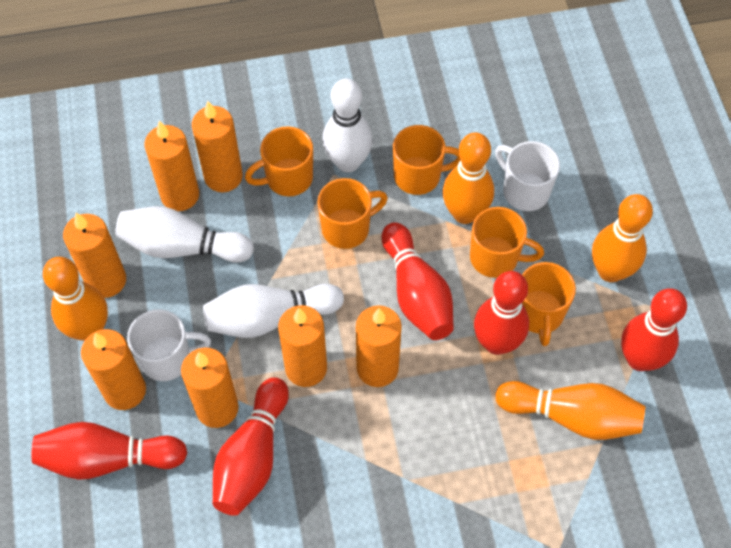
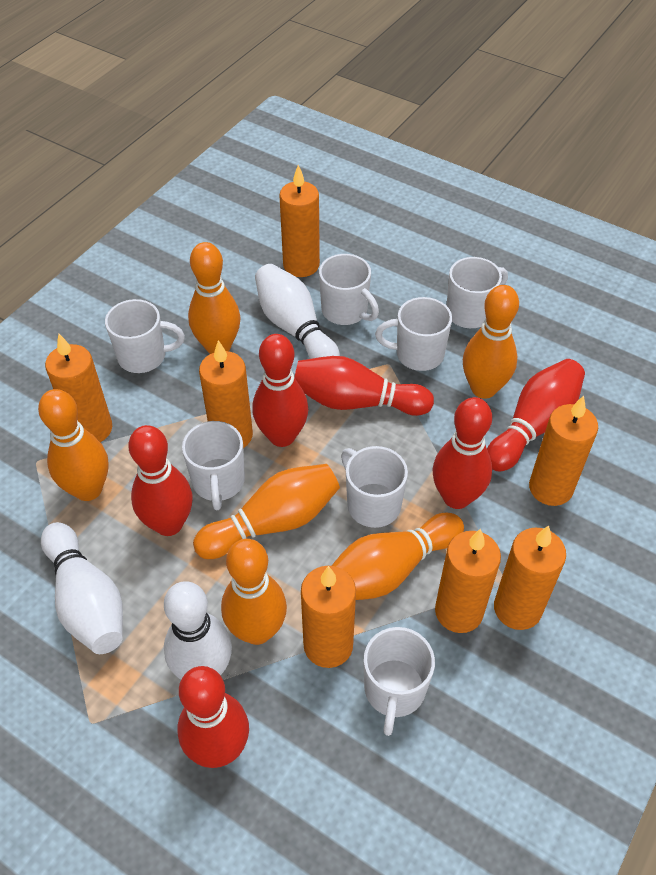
orange bowling pin: 4 -> 6
orange mug: 5 -> 0
red bowling pin: 5 -> 6
white mug: 2 -> 7

